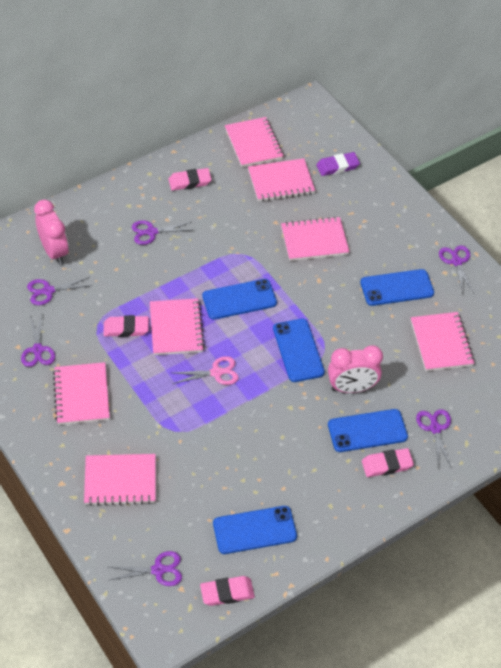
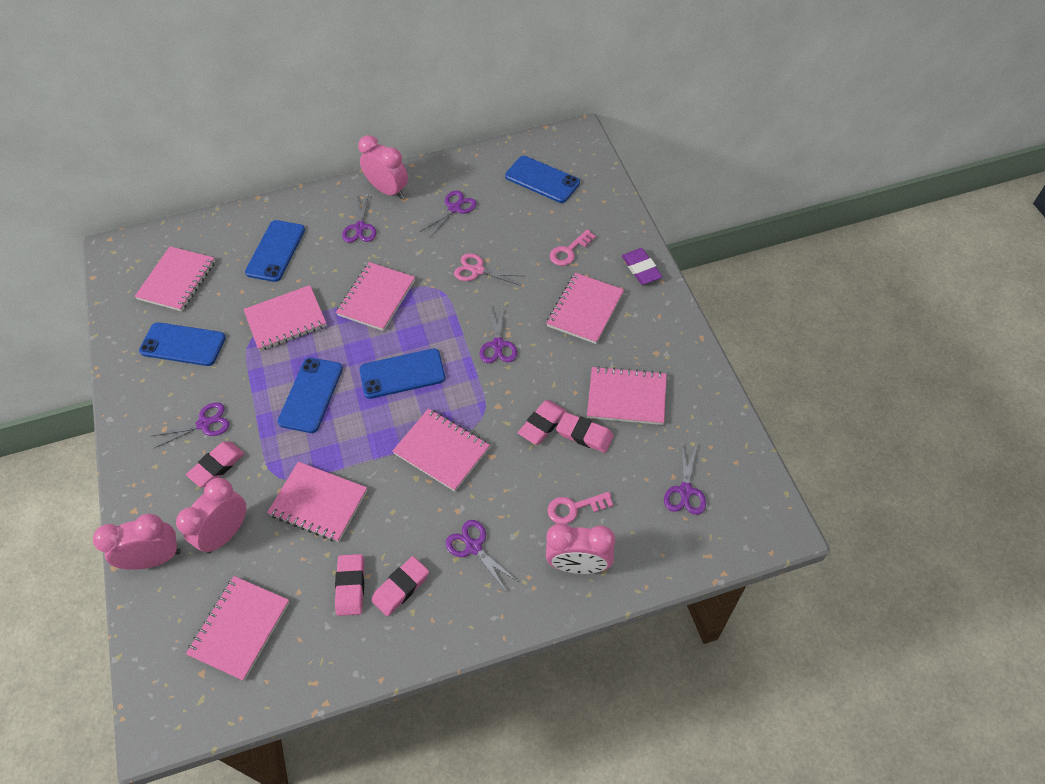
pink clock: 2 -> 4
pink eraser: 4 -> 5
pink key: 0 -> 2
pink notebook: 7 -> 8

